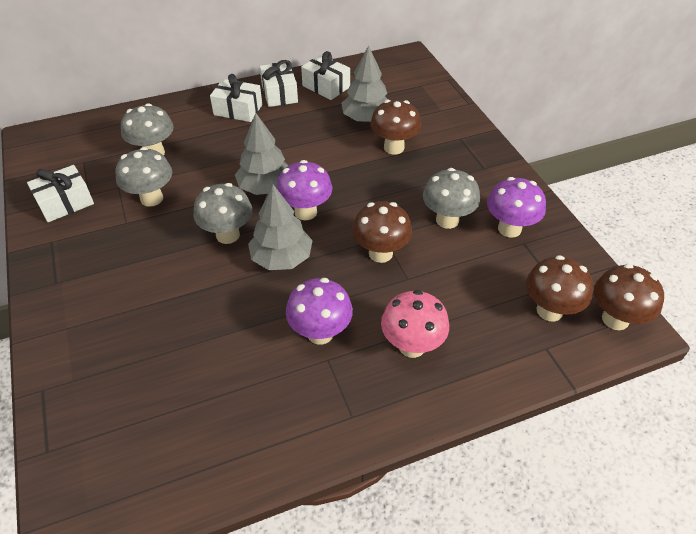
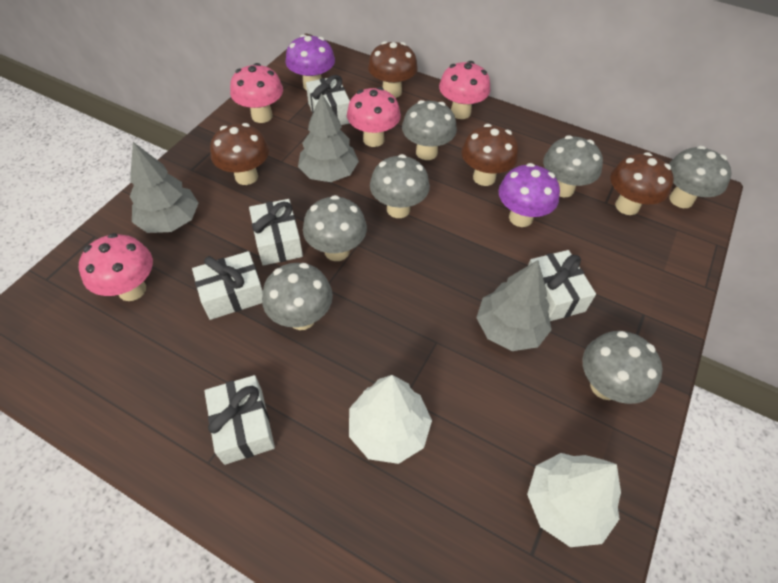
grey mushroom: 4 -> 7
pink mushroom: 1 -> 4
purple mushroom: 3 -> 2
white gift: 4 -> 5
white tree: 0 -> 2

